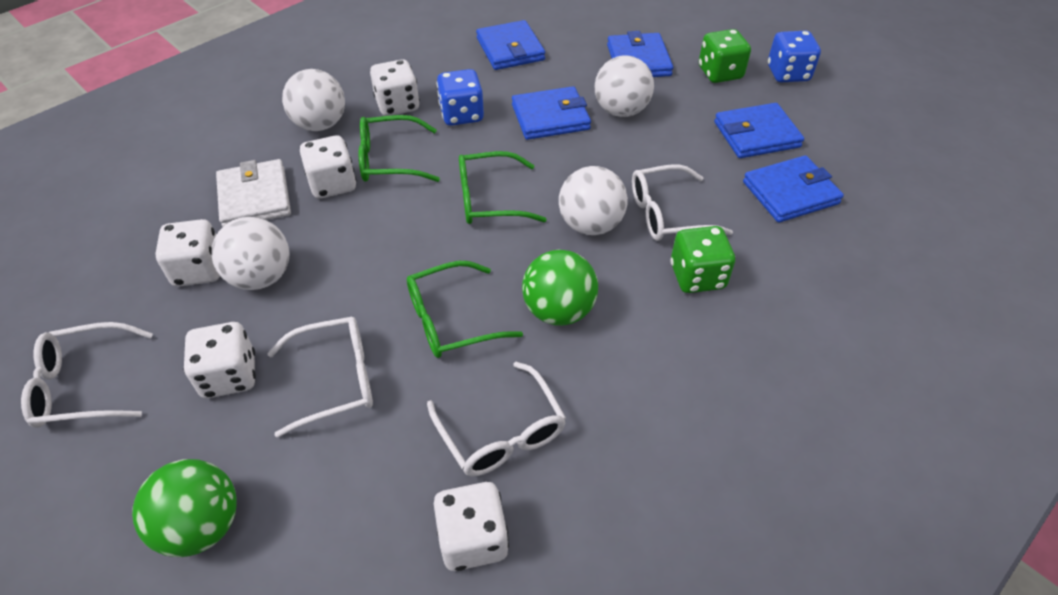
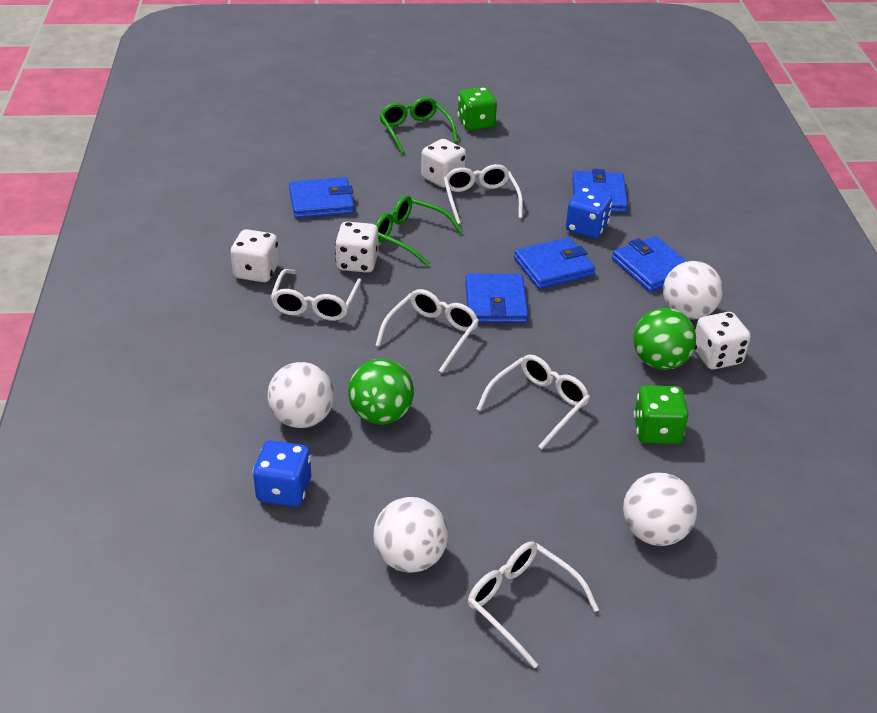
green glasses: 3 -> 2
white dice: 5 -> 4
white glasses: 4 -> 5
white wallet: 1 -> 0

